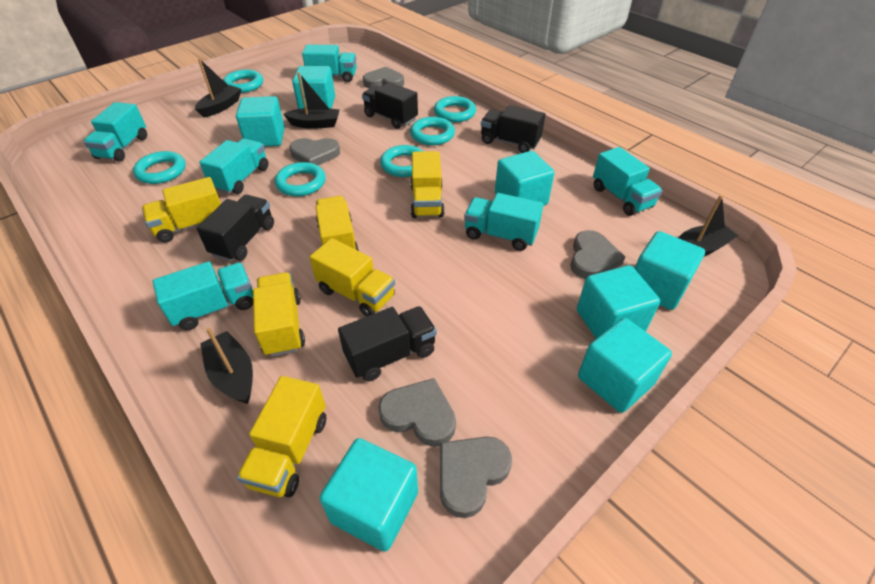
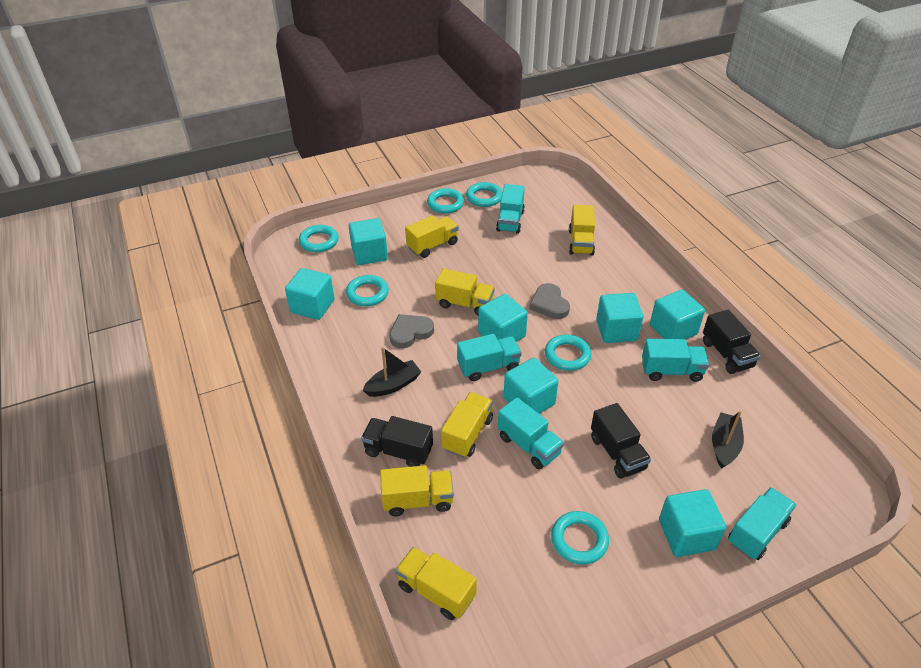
black boat: 4 -> 2
black truck: 4 -> 3
grey heart: 5 -> 2
turquoise truck: 6 -> 5

